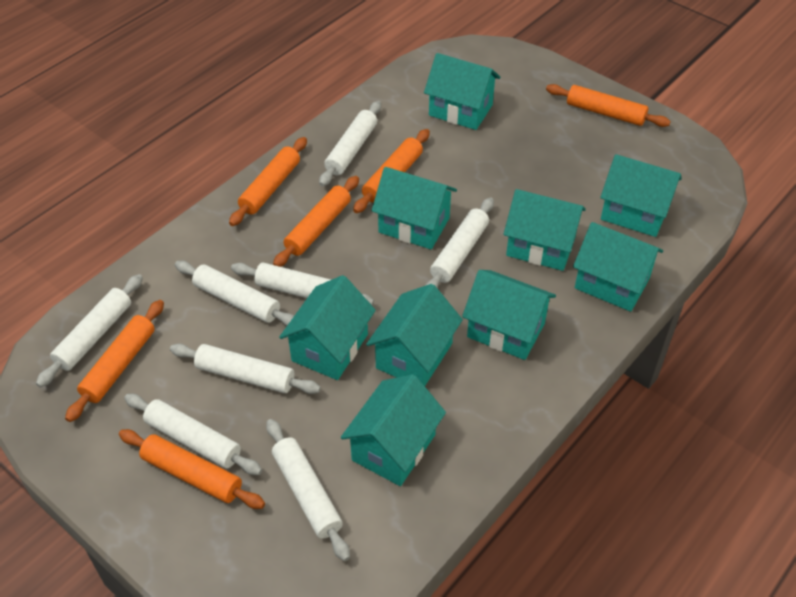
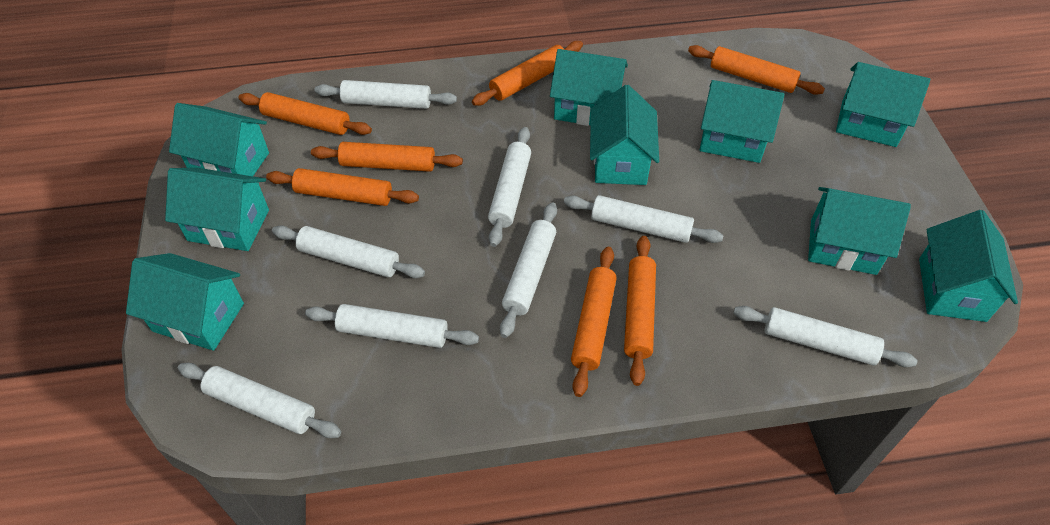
orange rolling pin: 6 -> 7

